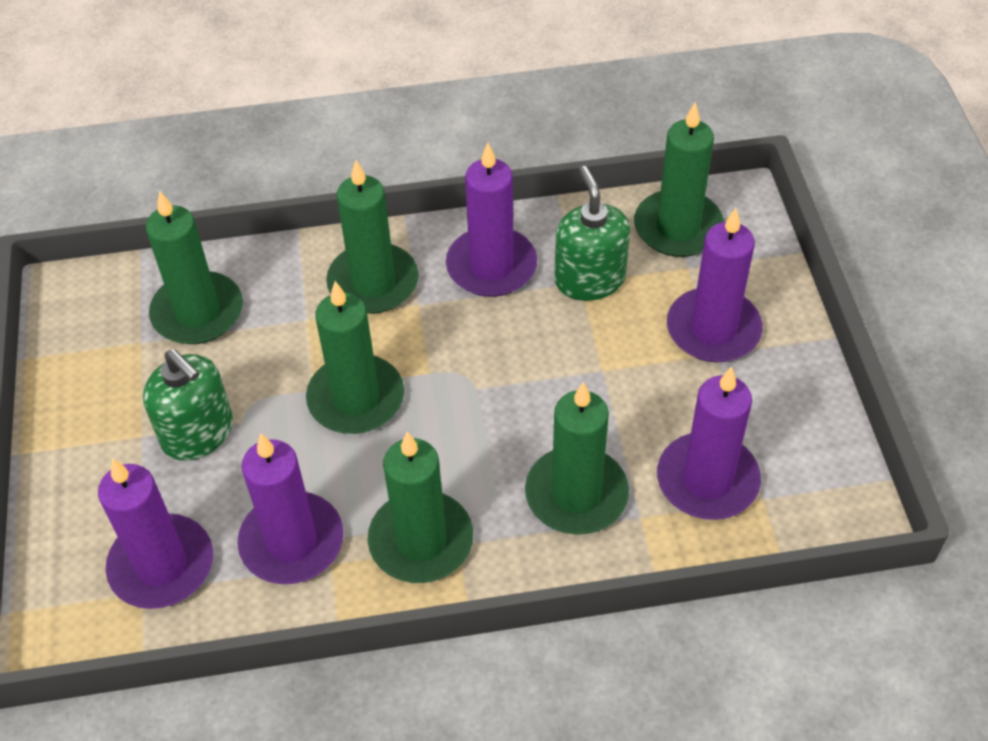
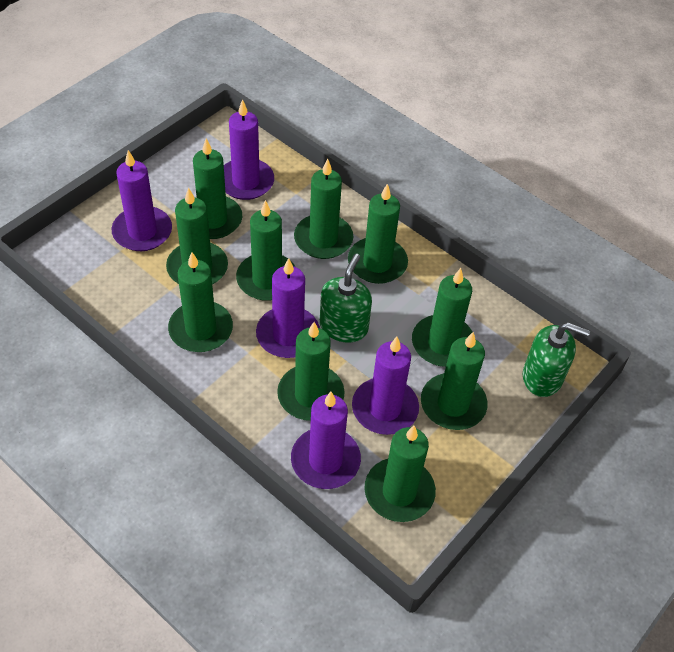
green candle: 6 -> 10

